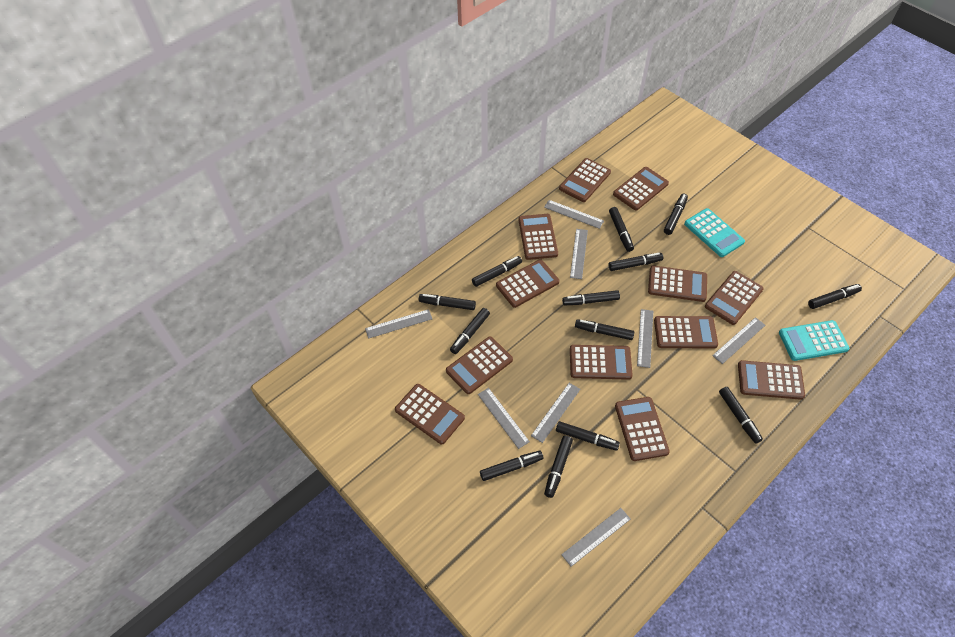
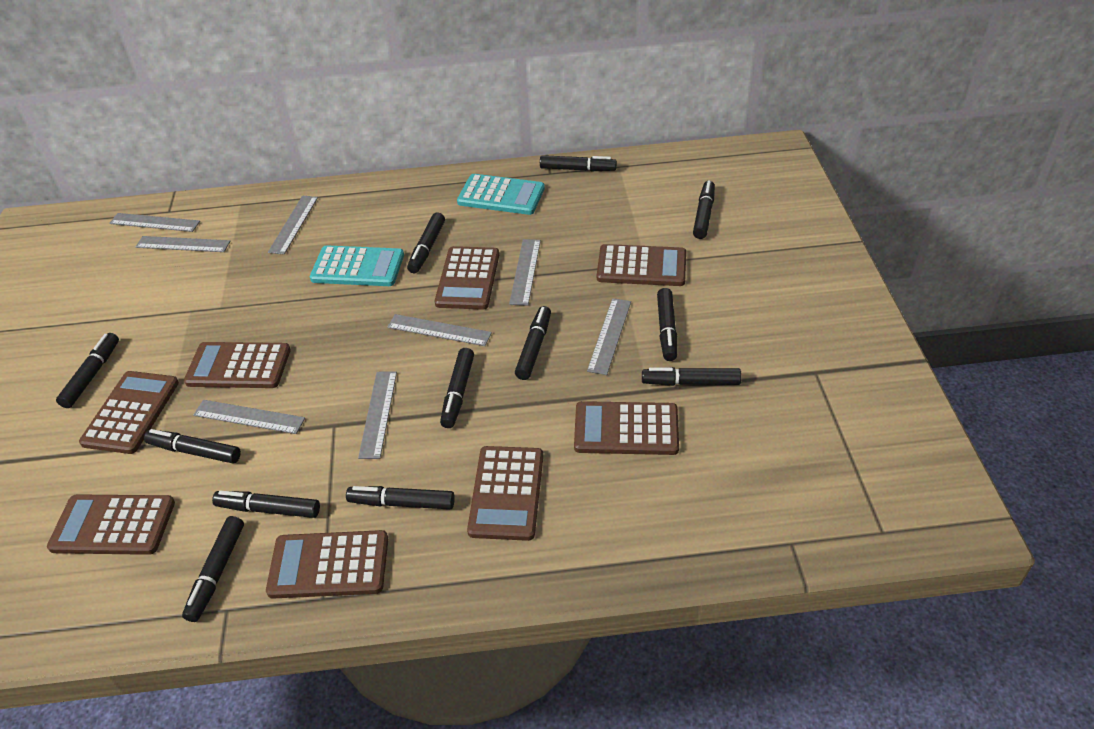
black marker: 13 -> 12
brown calculator: 12 -> 8

